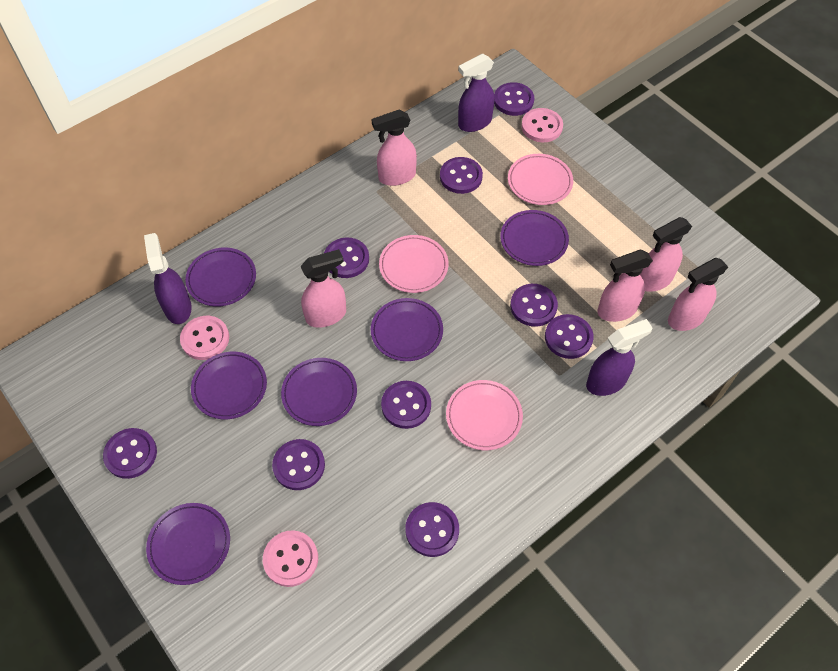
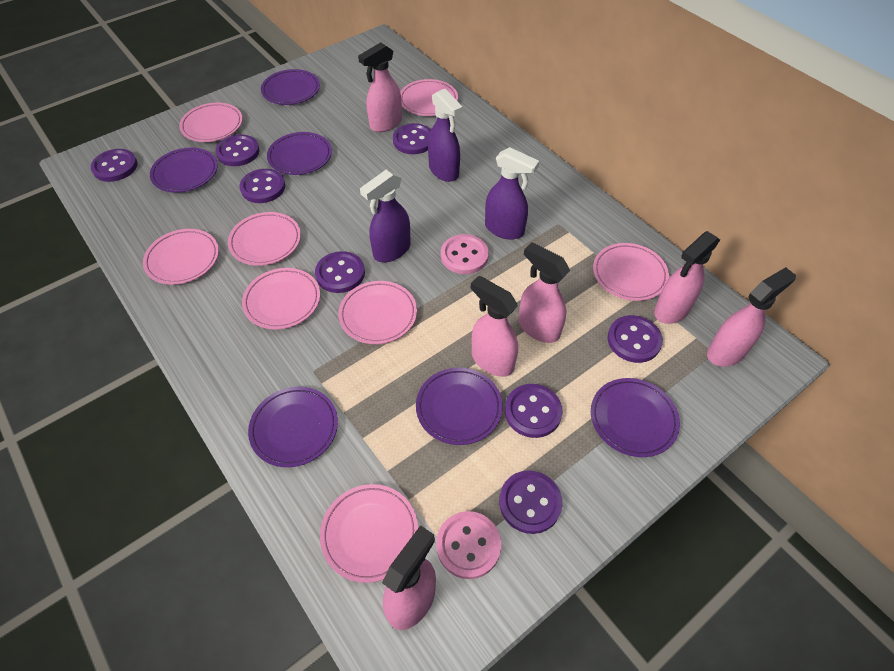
pink button: 3 -> 2
pink plate: 3 -> 8
pink spray bottle: 5 -> 6
purple button: 9 -> 8

